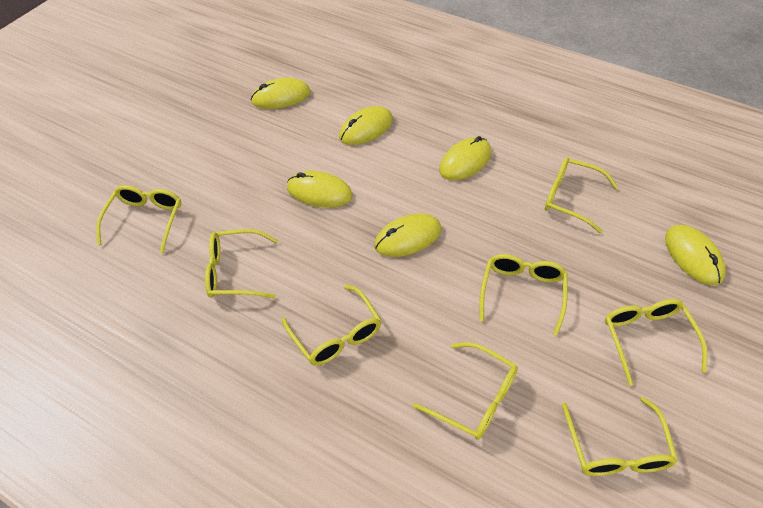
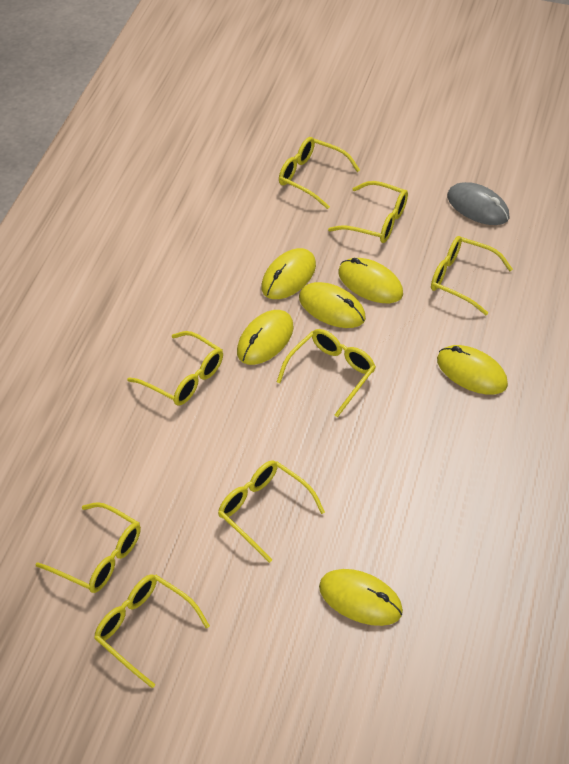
grey mouse: 0 -> 1

